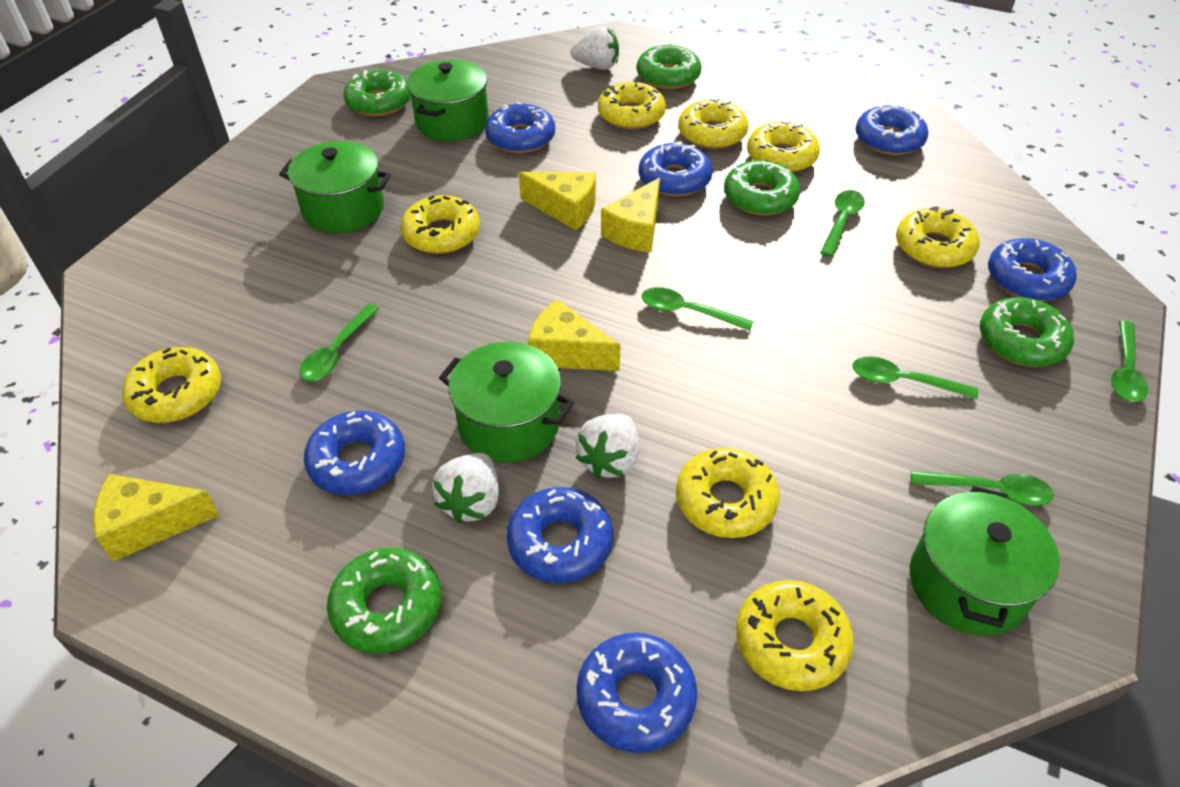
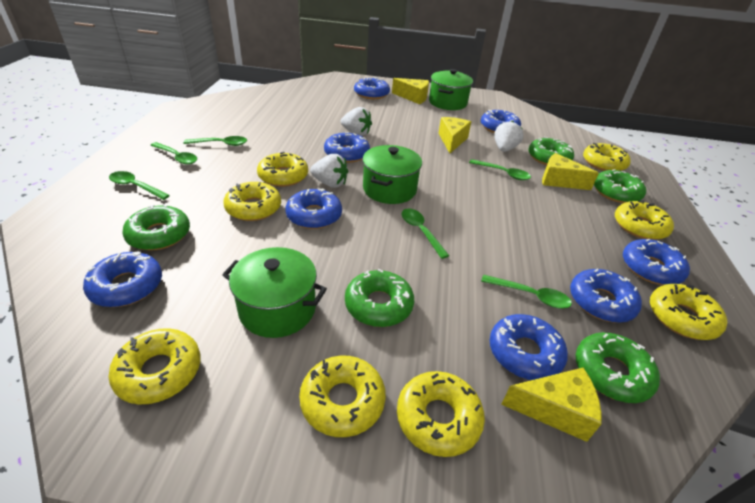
blue donut: 7 -> 8
green pot: 4 -> 3

